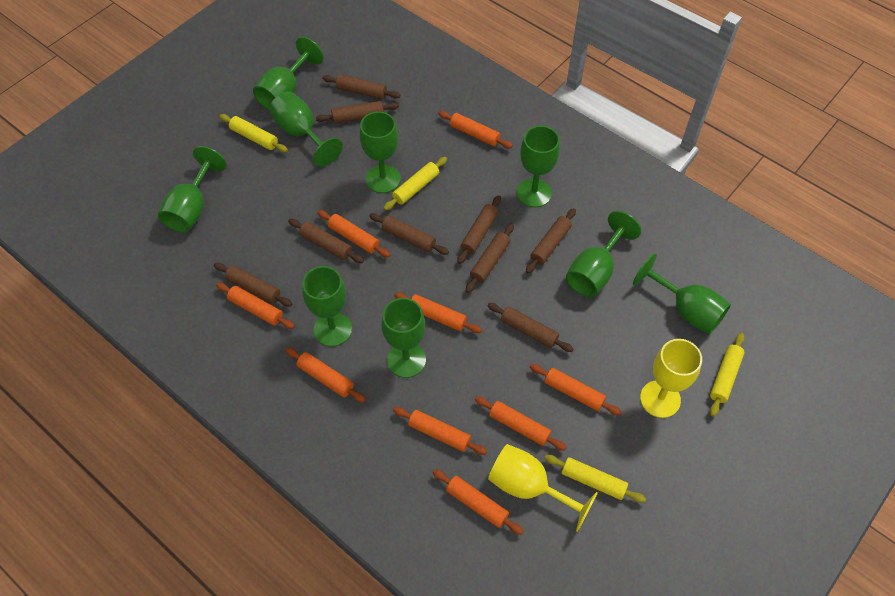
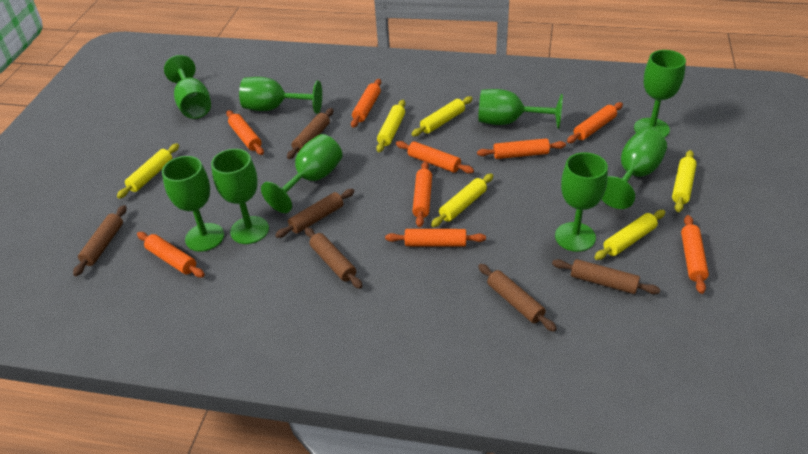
brown rolling pin: 9 -> 6
yellow goblet: 2 -> 0
yellow rolling pin: 4 -> 6

